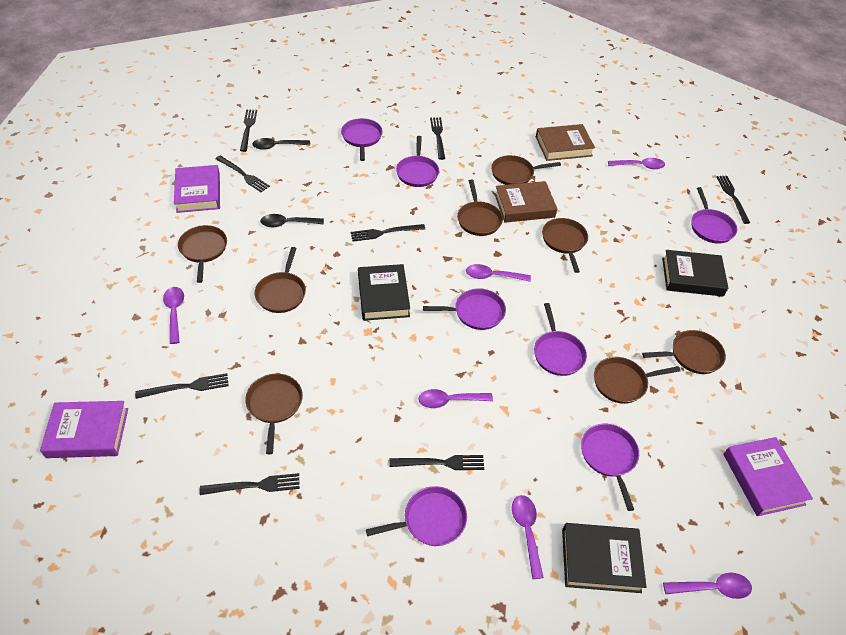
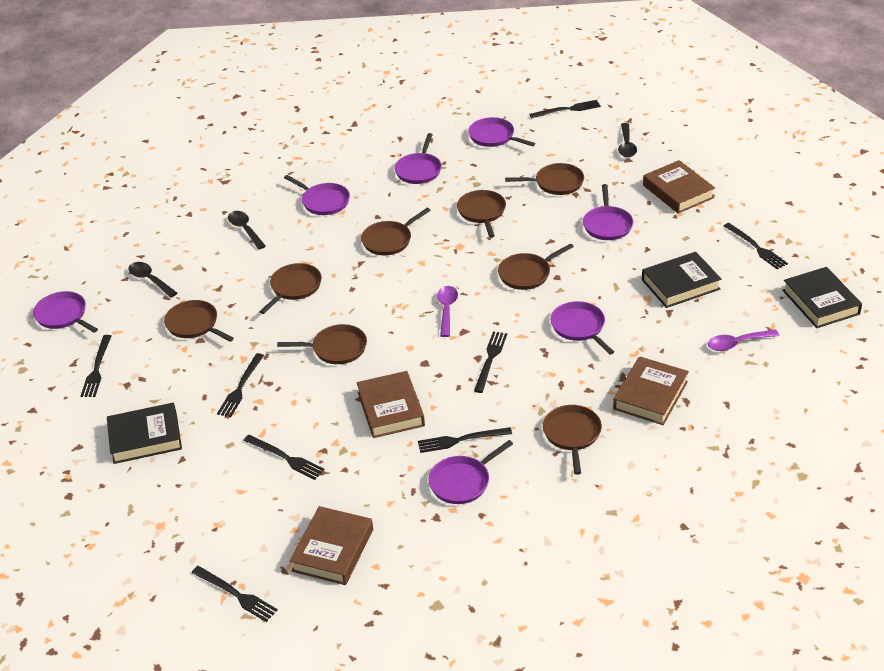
black spoon: 2 -> 3
brown book: 2 -> 4
purple book: 3 -> 0
purple spoon: 6 -> 2

